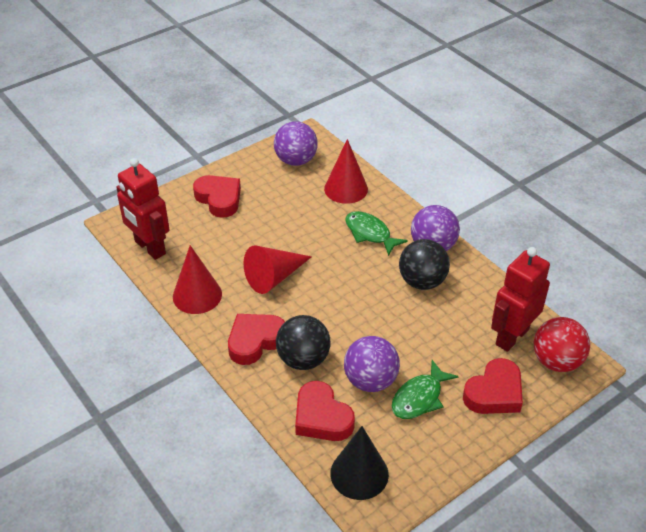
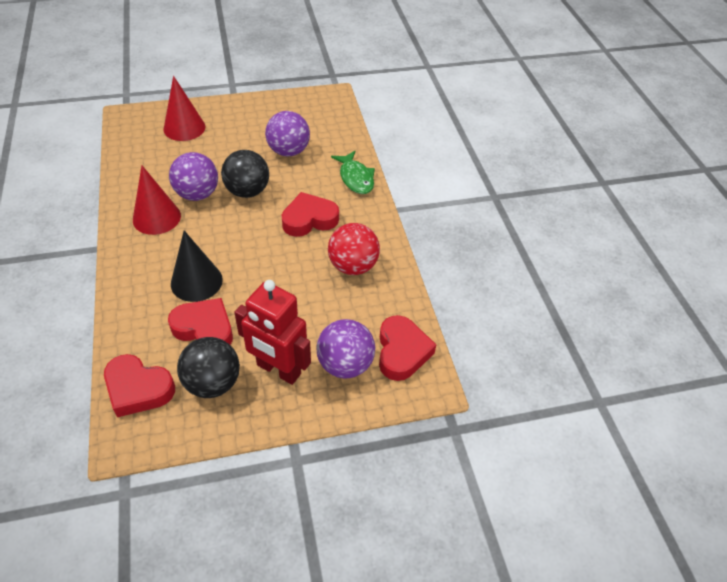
green fish: 2 -> 1
red cone: 3 -> 2
red robot: 2 -> 1

